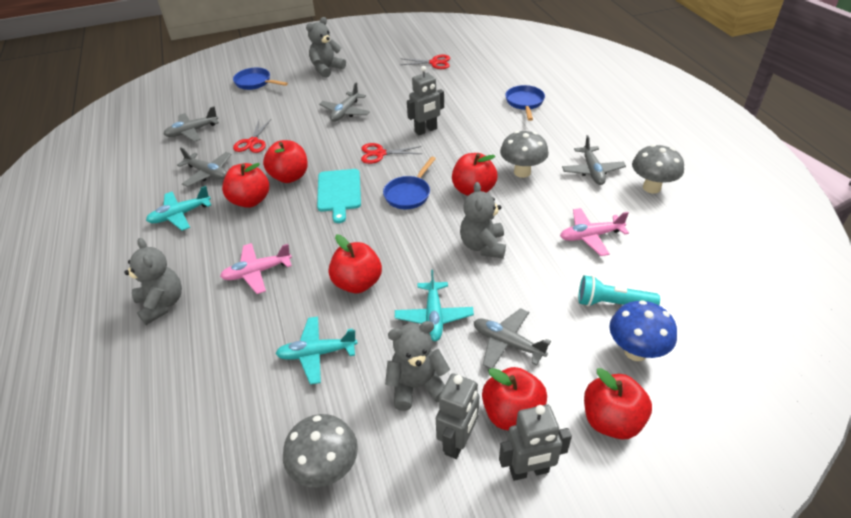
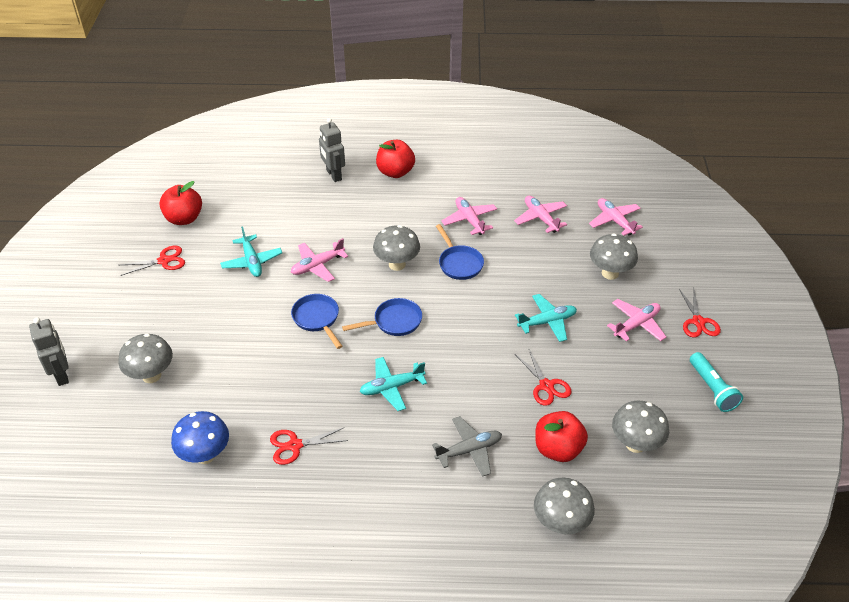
grey mushroom: 3 -> 5
grey plane: 5 -> 1
grey robot: 3 -> 2
grey teddy bear: 4 -> 0
pink plane: 2 -> 5
red apple: 6 -> 3
red scissors: 3 -> 4
turquoise cutting board: 1 -> 0

